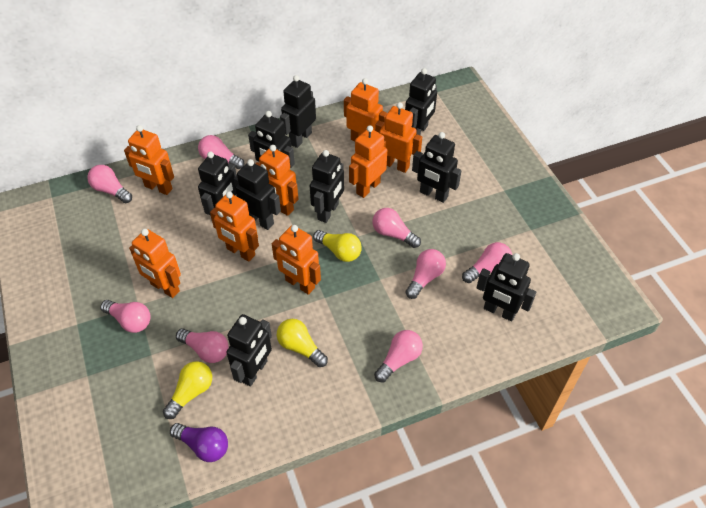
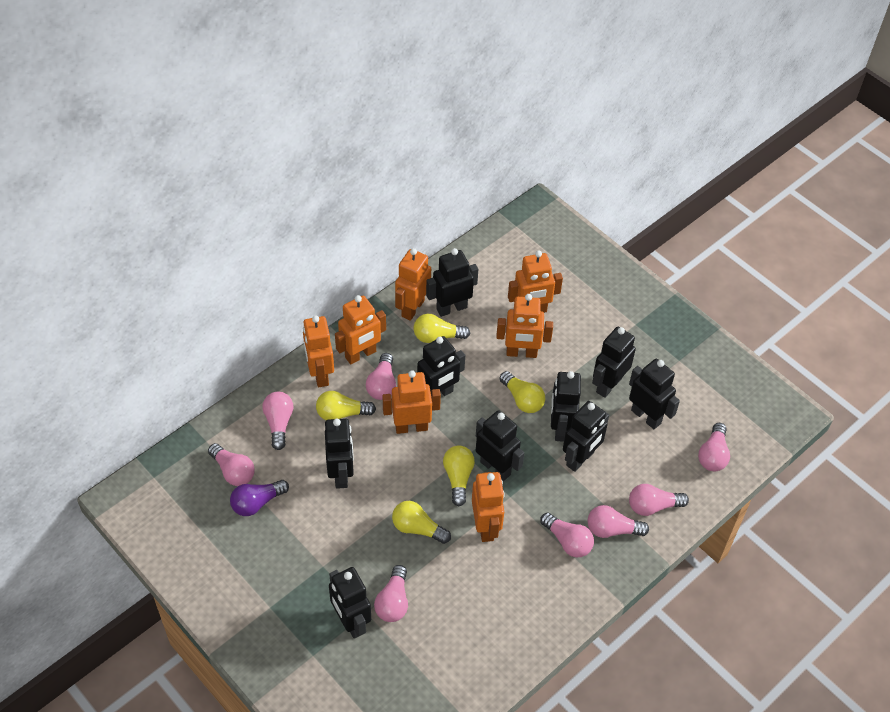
orange robot: 8 -> 7
yellow light bulb: 3 -> 5

